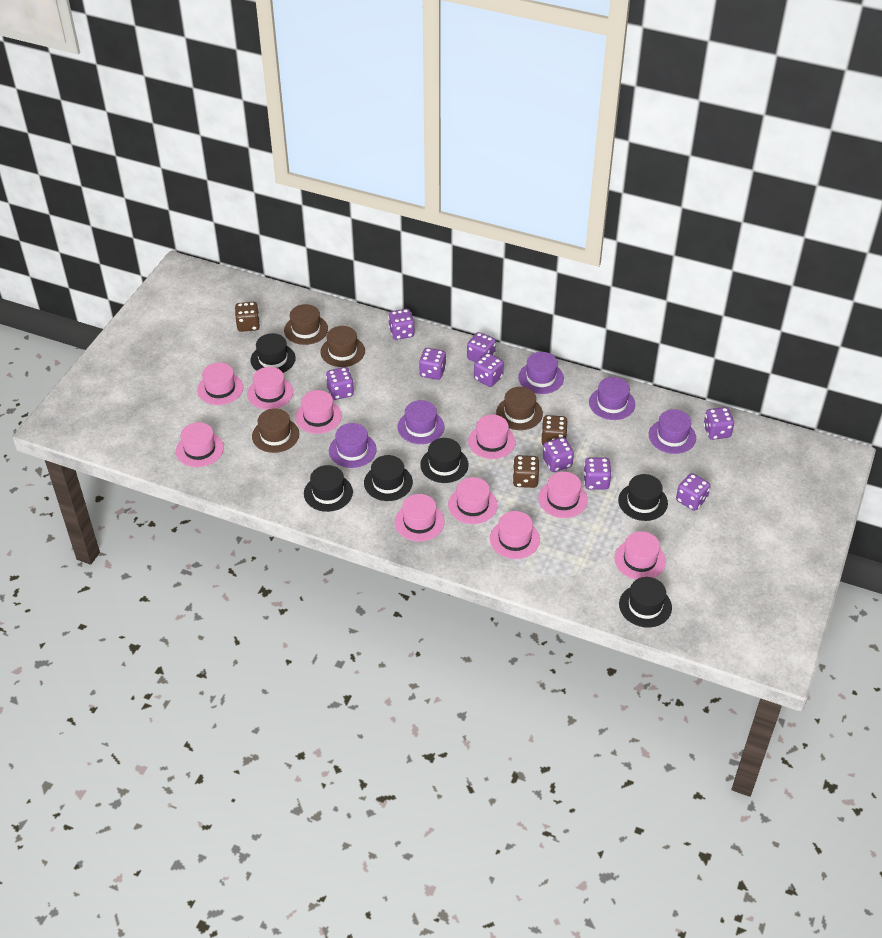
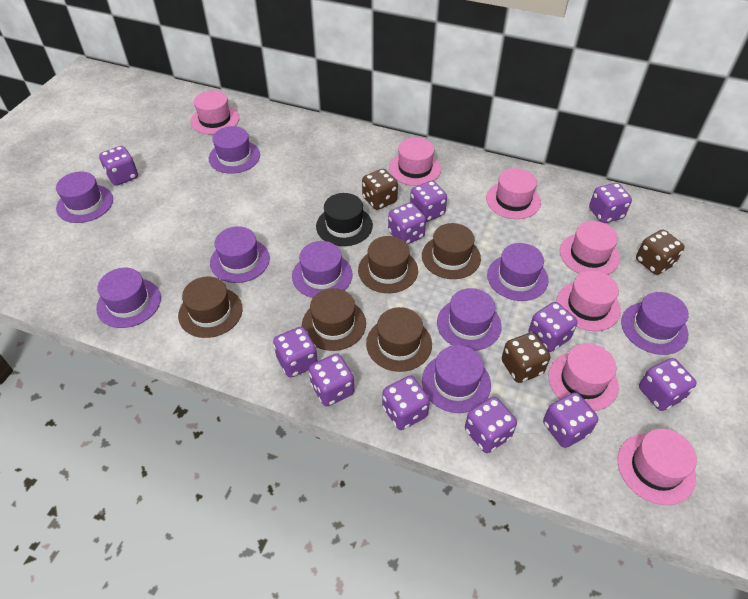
black hat: 6 -> 1
brown hat: 4 -> 5
pink hat: 10 -> 7
purple dice: 9 -> 11
purple hat: 5 -> 9

